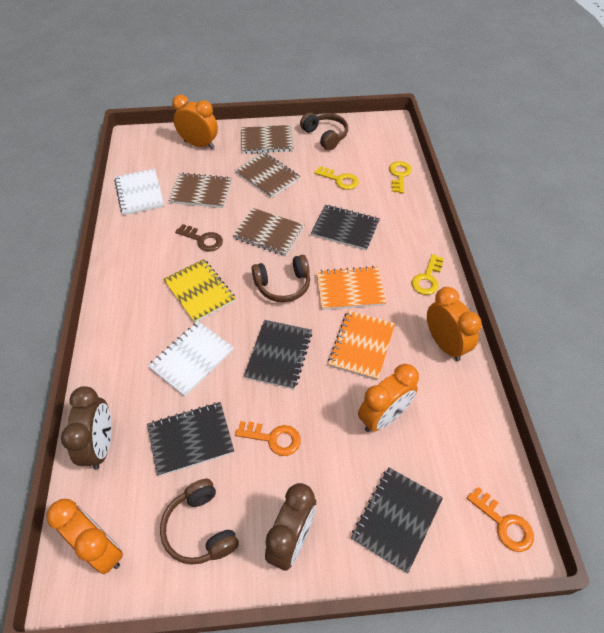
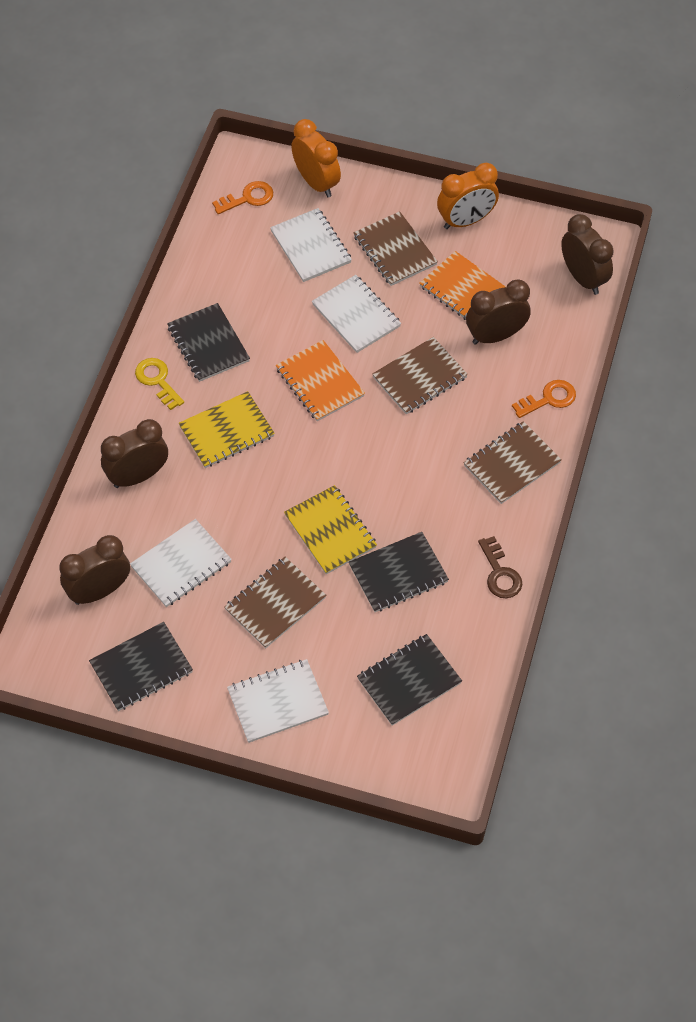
brown clock: 2 -> 4
brown headphones: 3 -> 0
orange clock: 4 -> 2
white notebook: 2 -> 4
yellow key: 3 -> 1
yellow notebook: 1 -> 2

